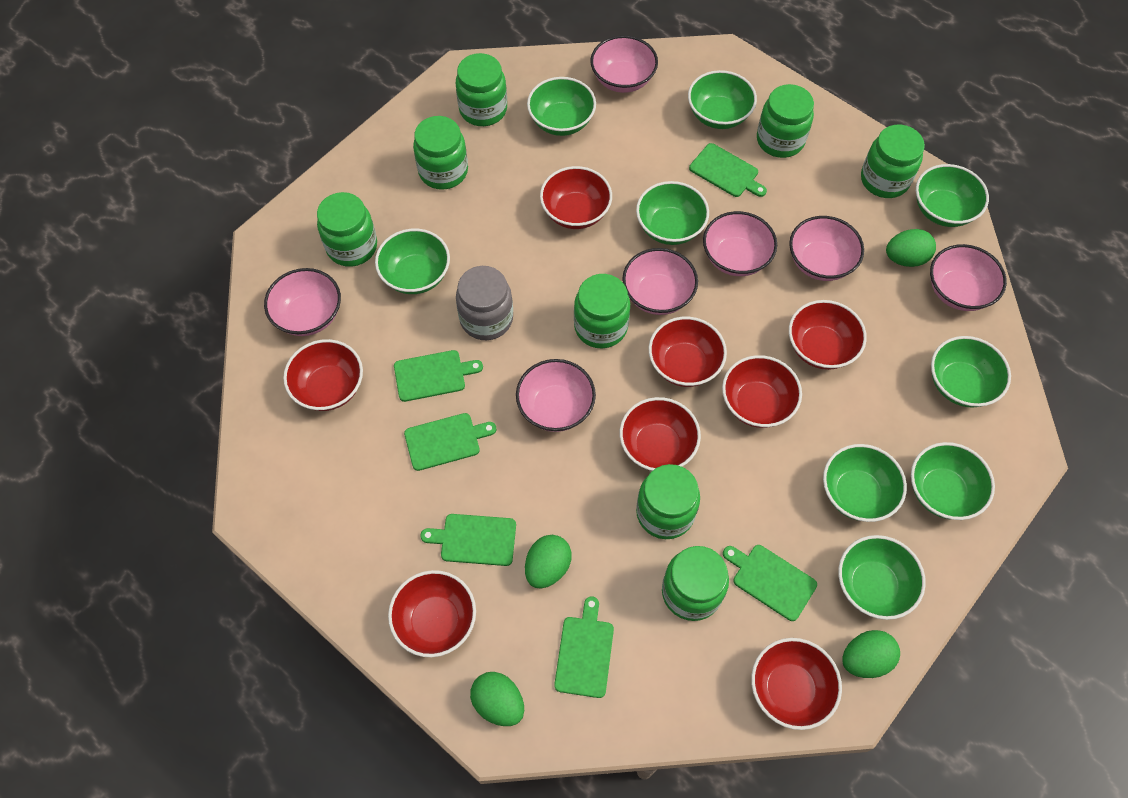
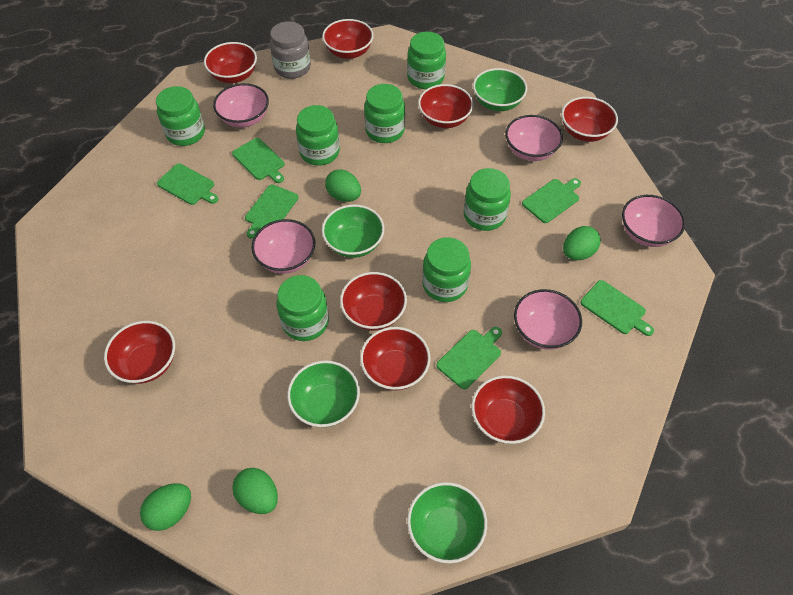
green bowl: 9 -> 4
green jar: 8 -> 7
pink bowl: 7 -> 5

